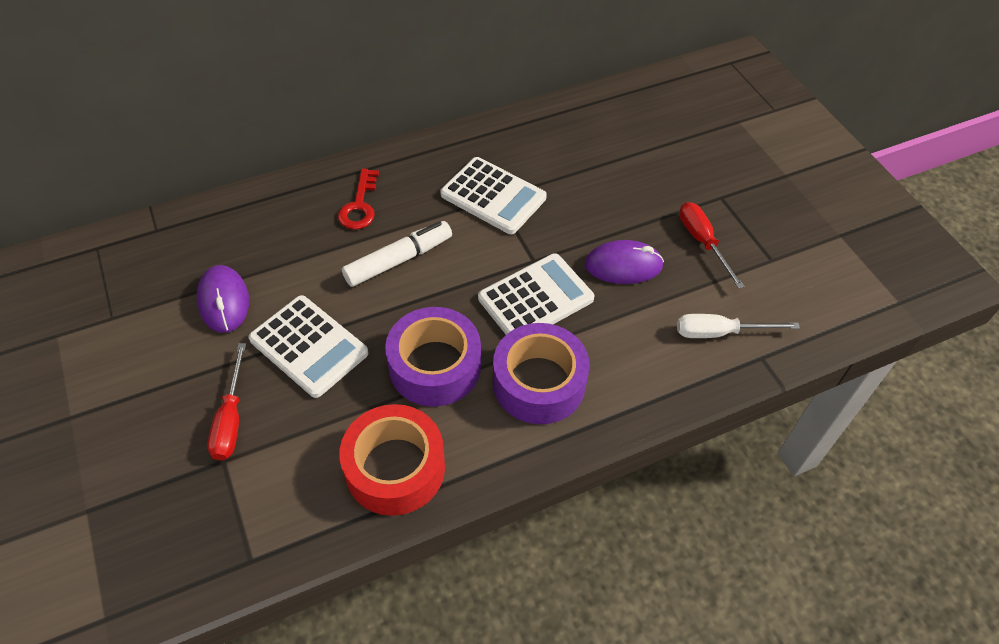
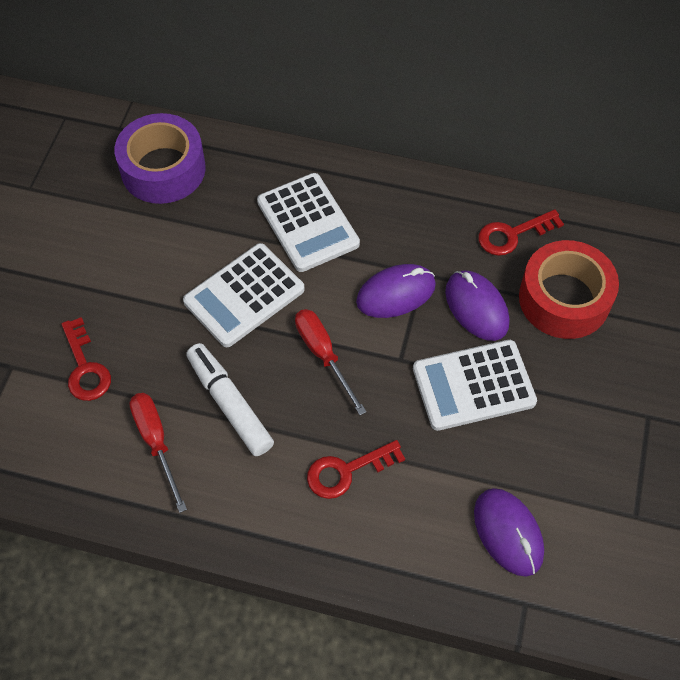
purple mouse: 2 -> 3
purple tape: 2 -> 1
red key: 1 -> 3
white screwdriver: 1 -> 0

